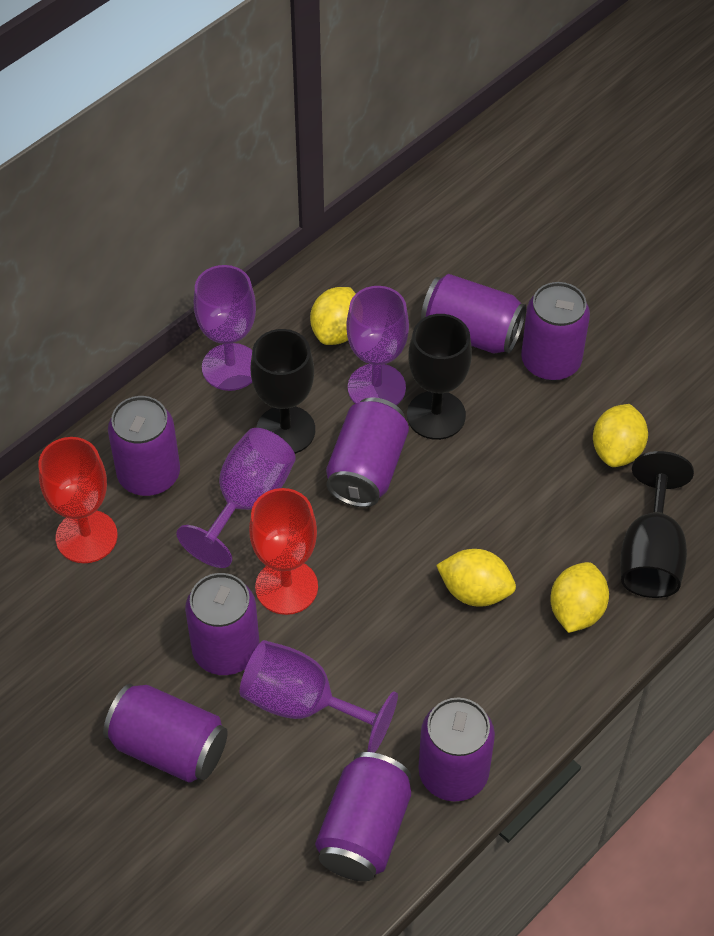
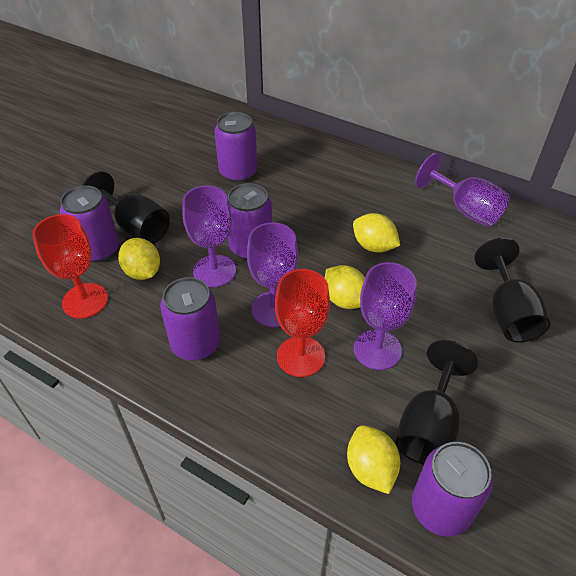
purple can: 8 -> 5

